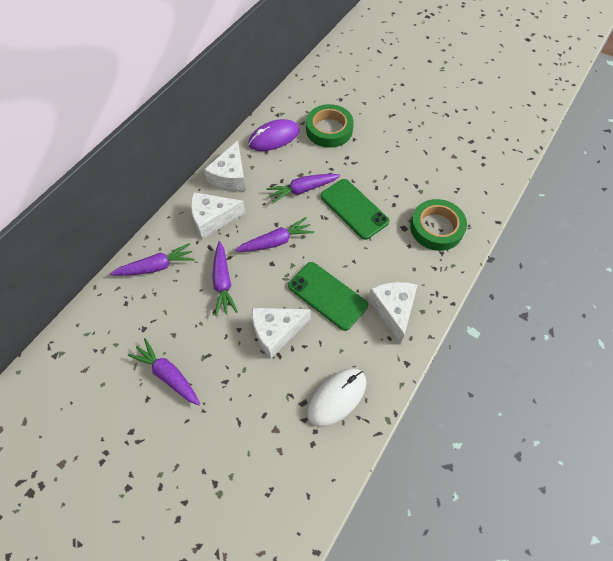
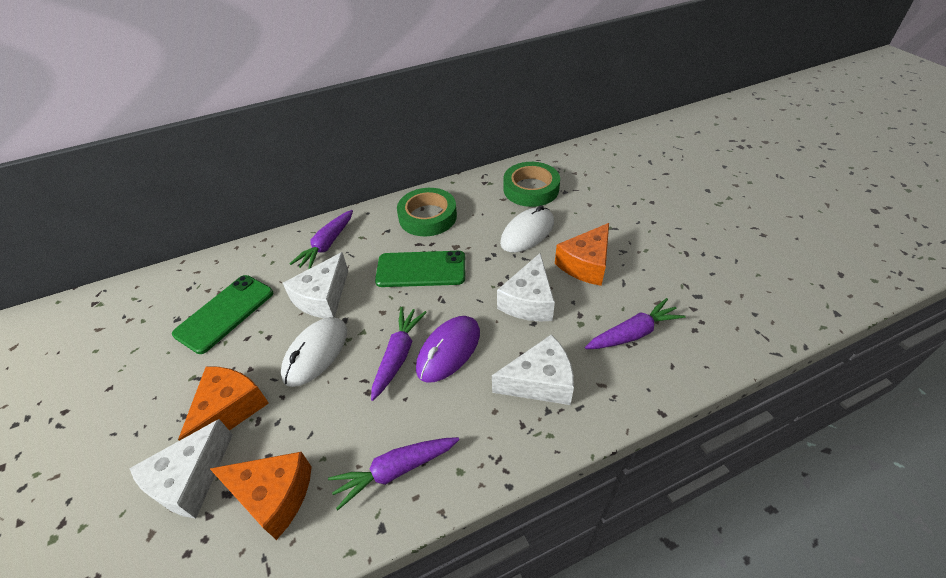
orange cheese: 0 -> 3
purple carrot: 5 -> 4
white mouse: 1 -> 2

